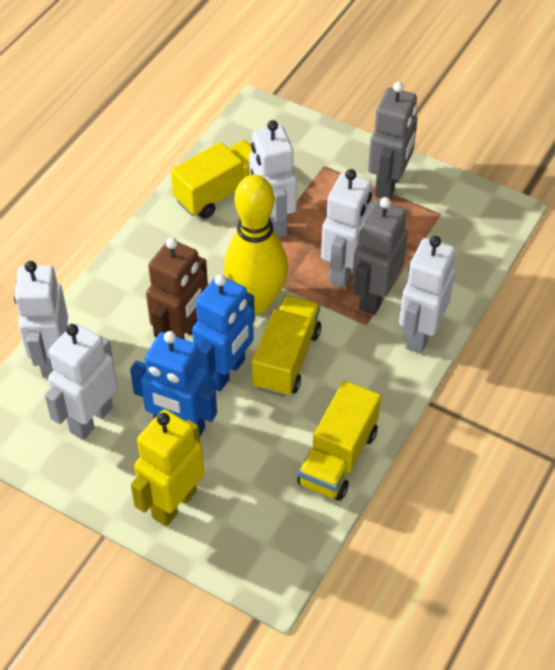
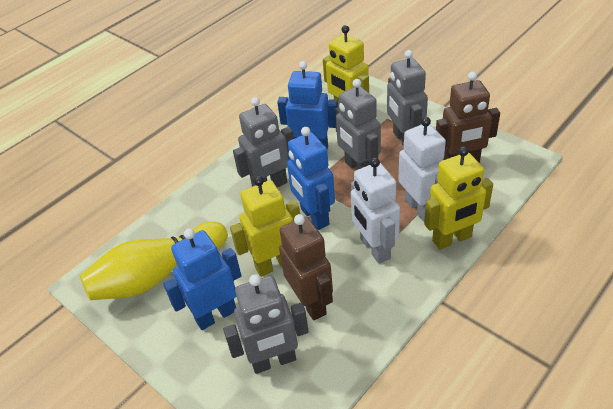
blue robot: 2 -> 3
brown robot: 1 -> 2
grey robot: 2 -> 4
white robot: 5 -> 2
yellow robot: 1 -> 3
yellow truck: 3 -> 0

